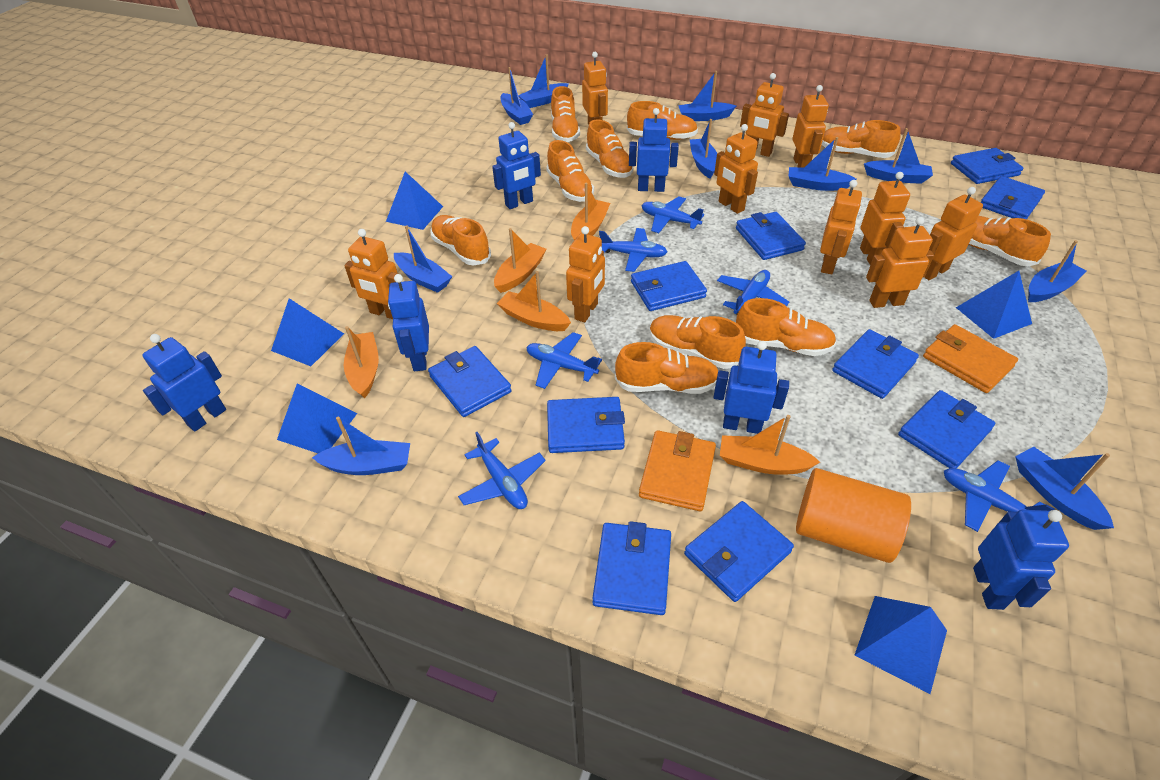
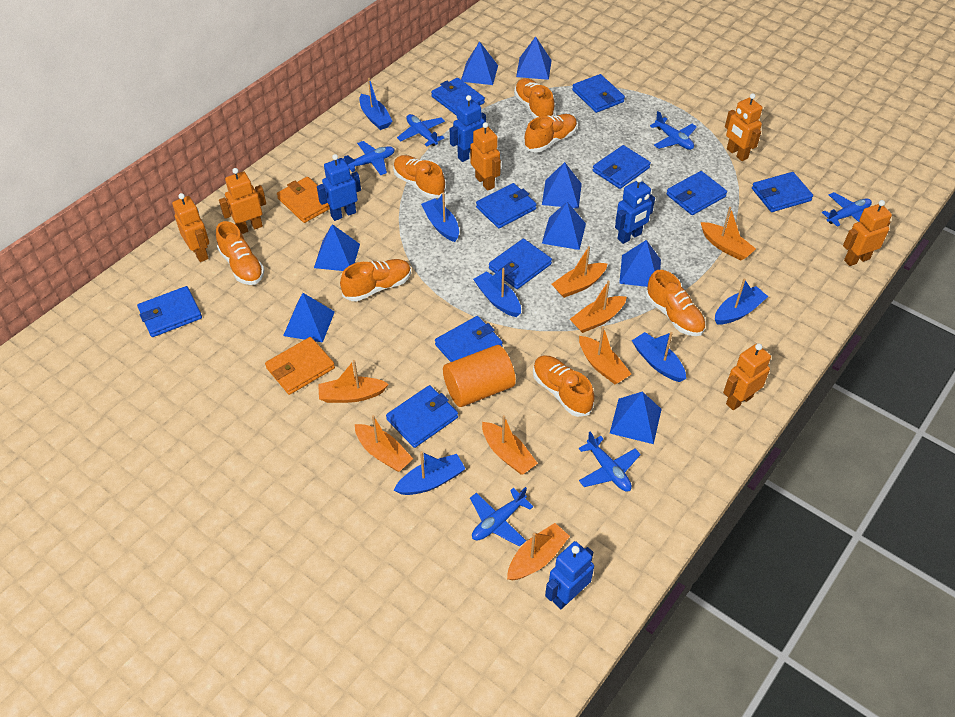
blue boat: 10 -> 6
blue pyramid: 5 -> 8
blue robot: 6 -> 4
orange boat: 5 -> 8
orange robot: 10 -> 6
orange shoe: 10 -> 7

